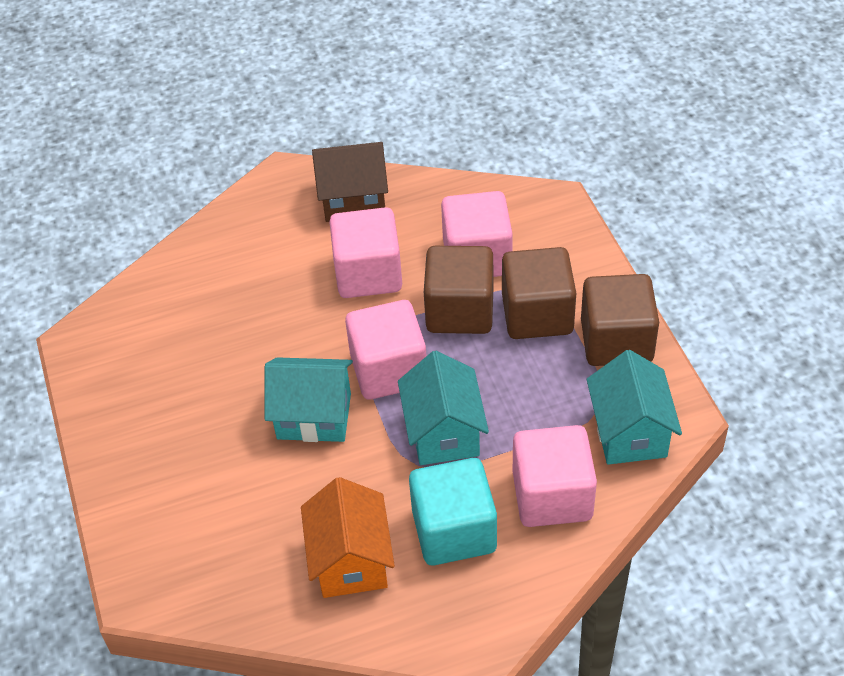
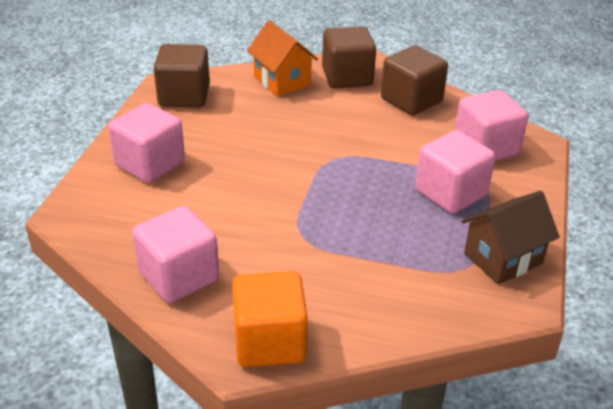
orange cube: 0 -> 1
turquoise cube: 1 -> 0
turquoise house: 3 -> 0

